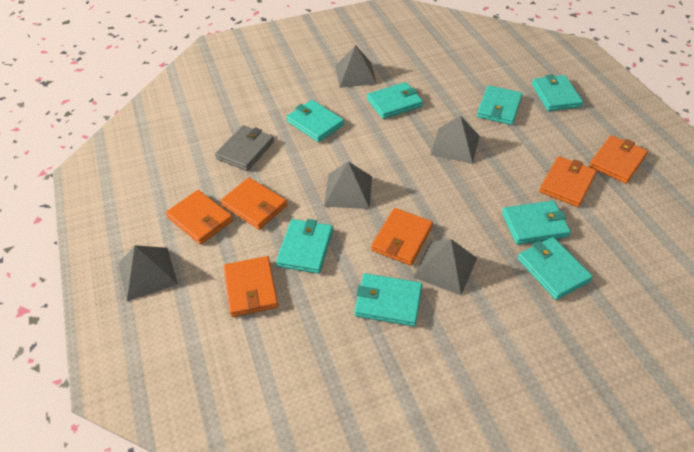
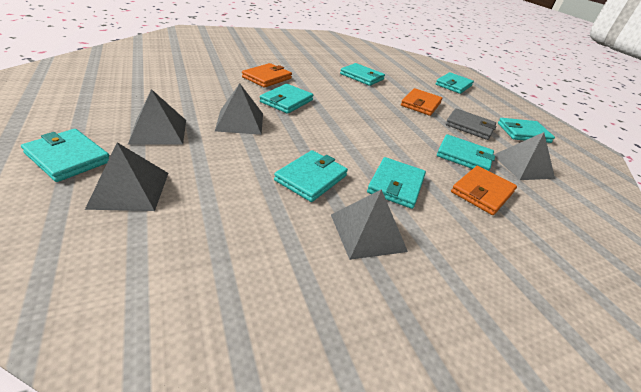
orange wallet: 6 -> 3

